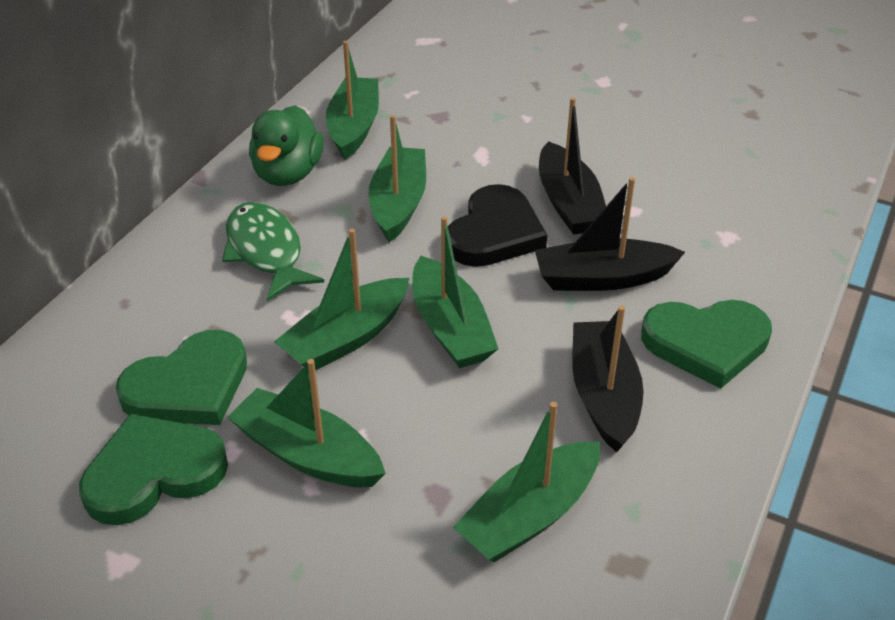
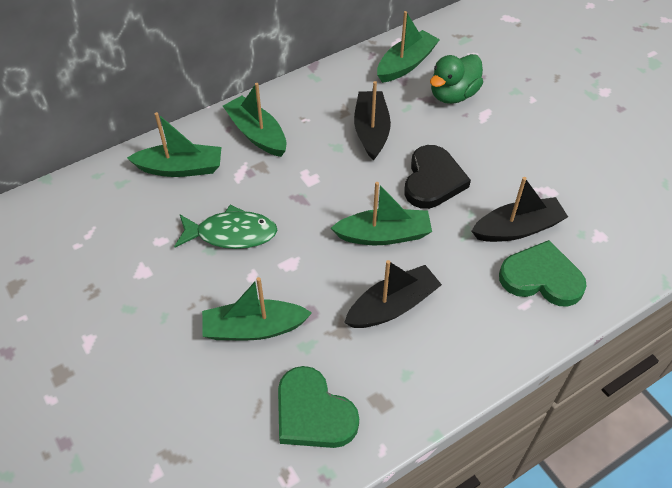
green boat: 6 -> 5
green heart: 3 -> 2

